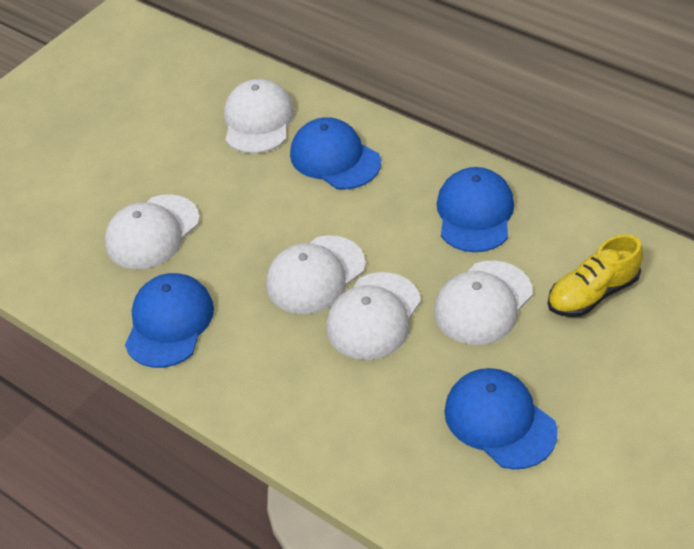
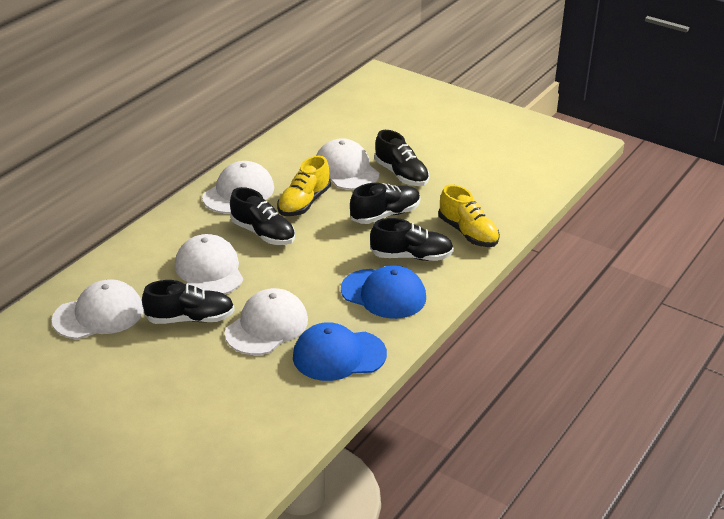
black shoe: 0 -> 5
blue cap: 4 -> 2
yellow shoe: 1 -> 2

